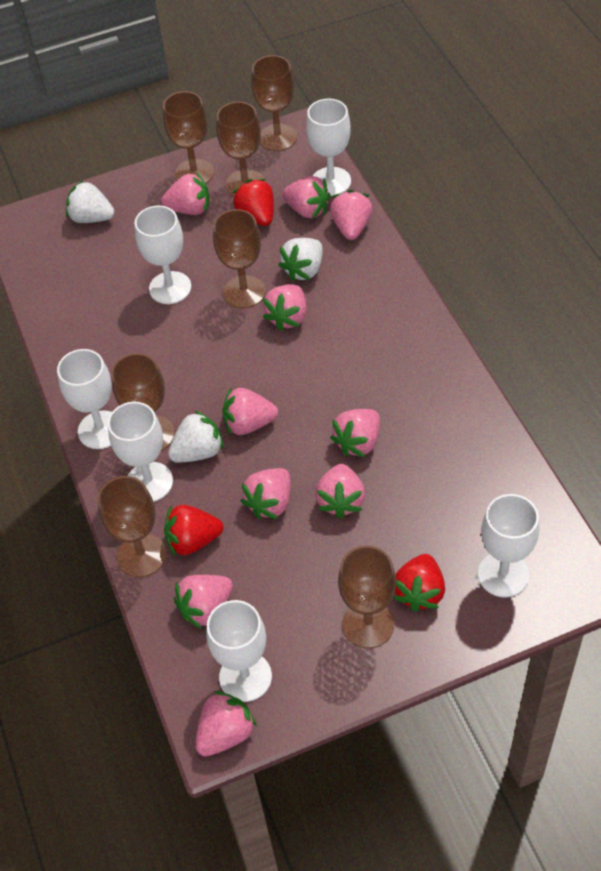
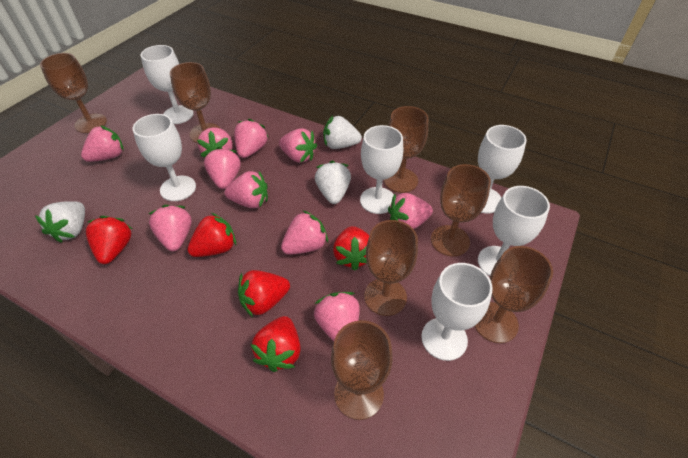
red strawberry: 3 -> 5

